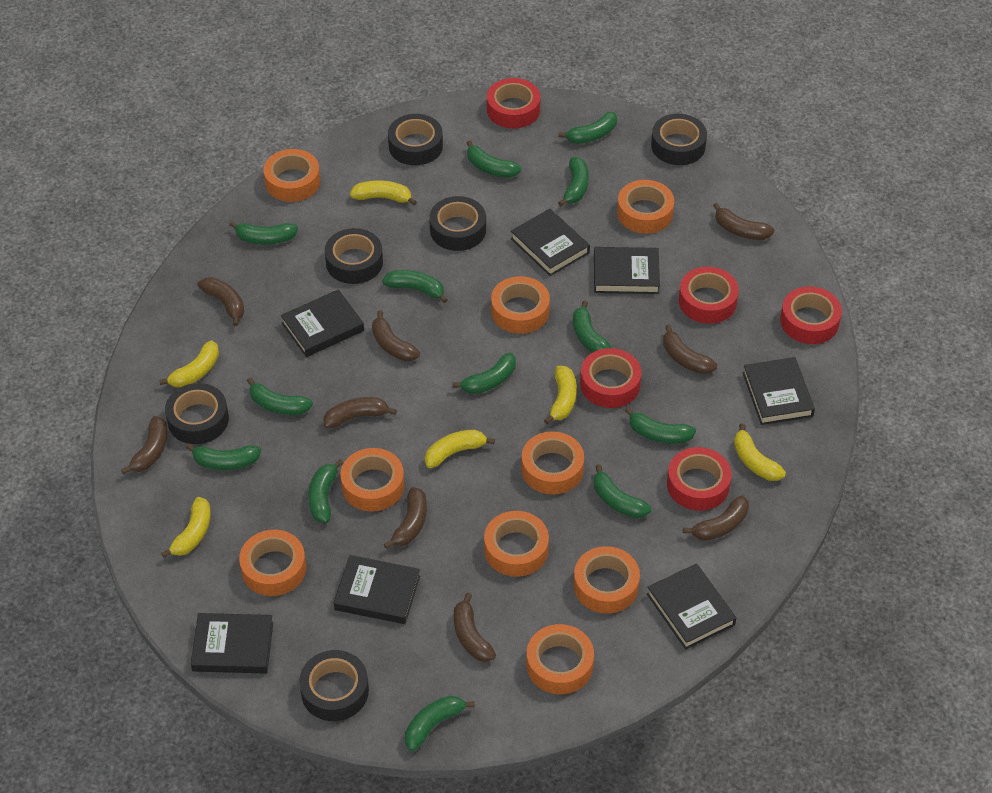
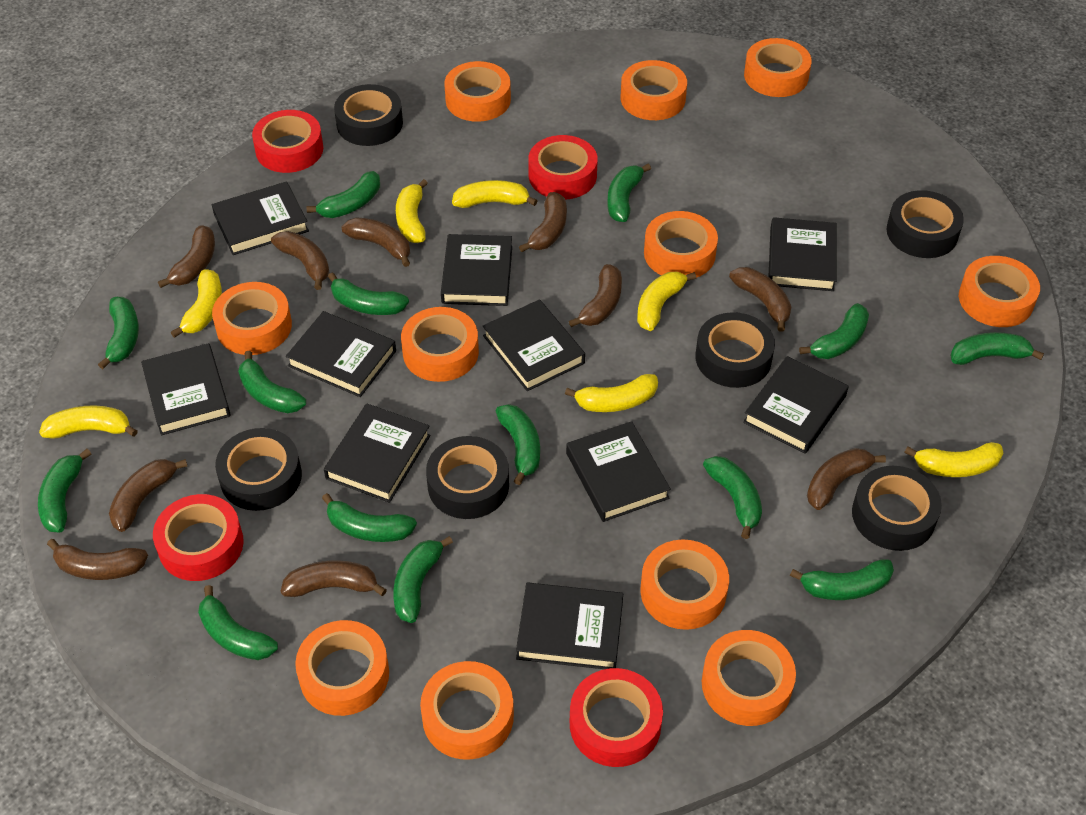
black book: 7 -> 10
brown banana: 9 -> 10
green banana: 13 -> 14
orange tape: 9 -> 11
red tape: 5 -> 4
yellow banana: 6 -> 7

